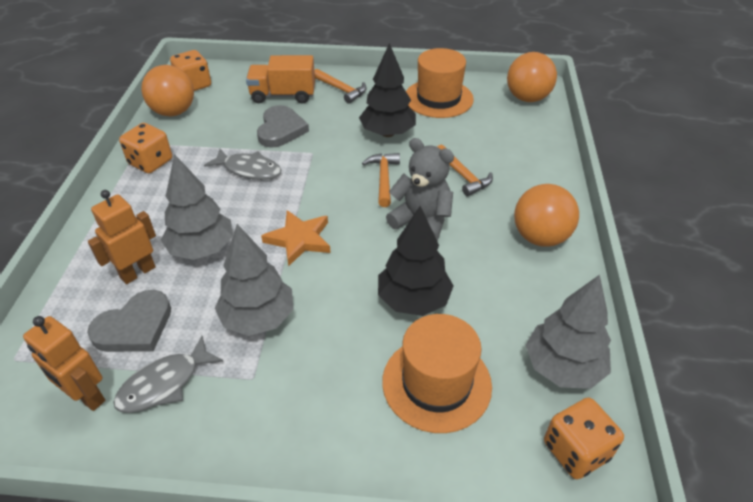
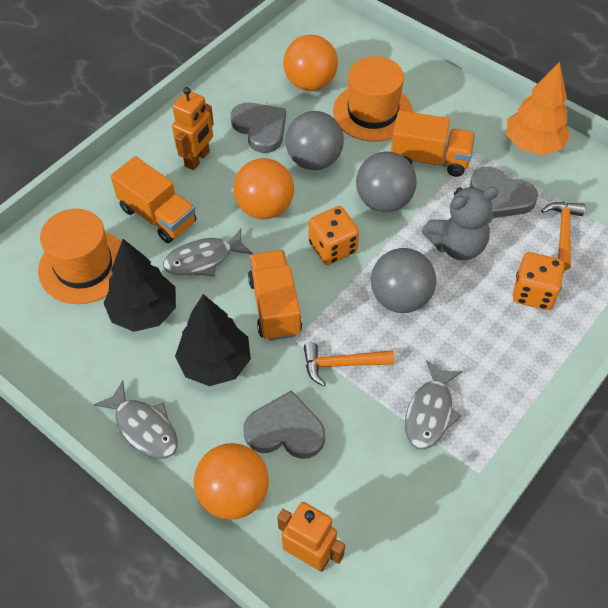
grey ball: 0 -> 3
grey fish: 2 -> 3
grey heart: 2 -> 3
grey tree: 3 -> 0
orange dice: 3 -> 2
orange hammer: 3 -> 2
orange star: 1 -> 0
orange tree: 0 -> 1
orange truck: 1 -> 3

